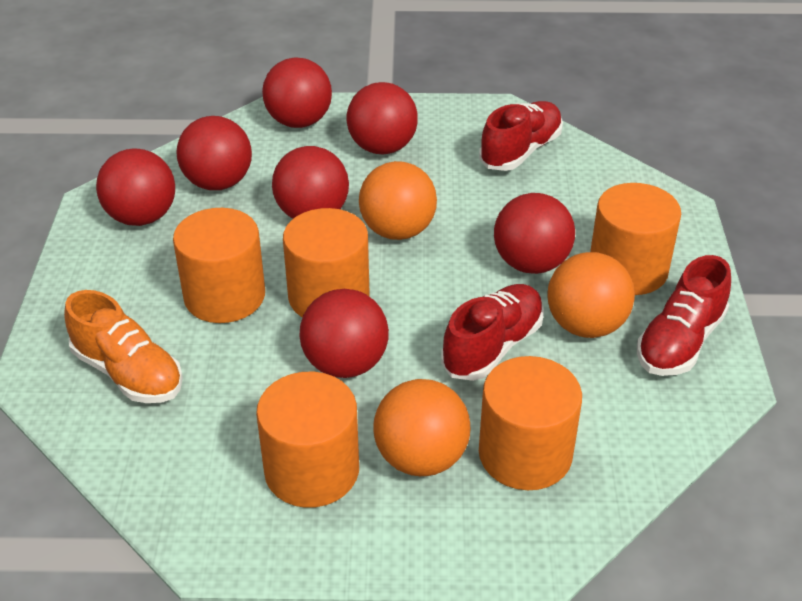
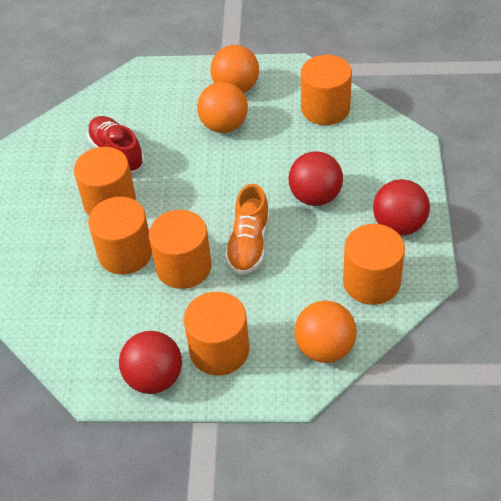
orange cylinder: 5 -> 6
red ball: 7 -> 3
red shoe: 3 -> 1

